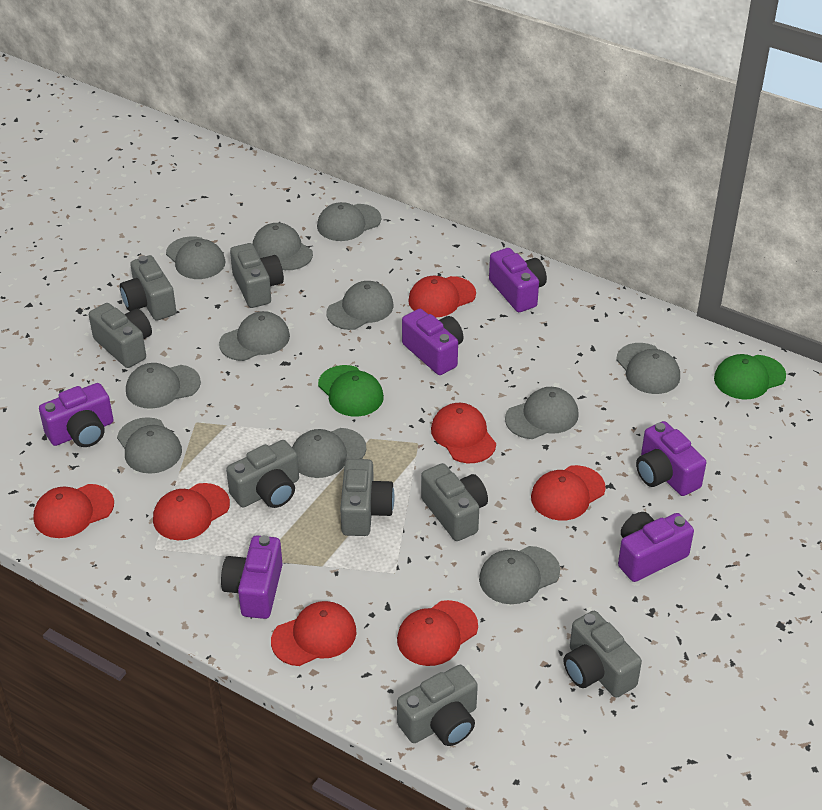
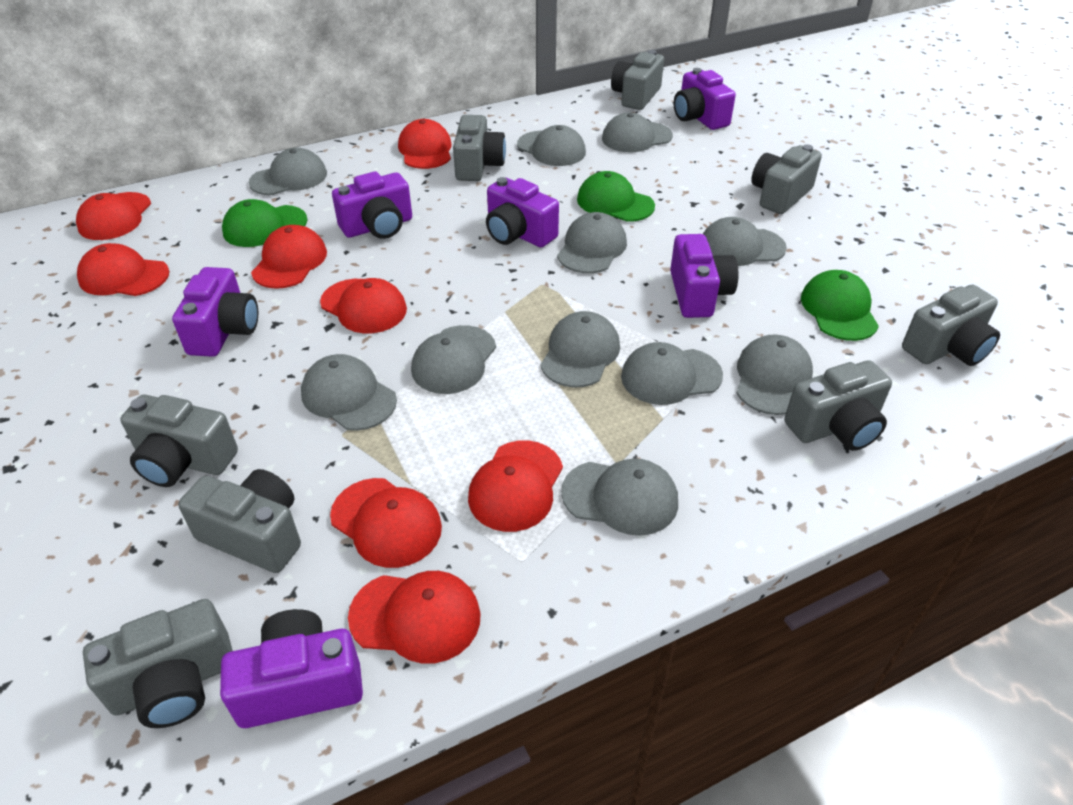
green cap: 2 -> 3
red cap: 7 -> 8

